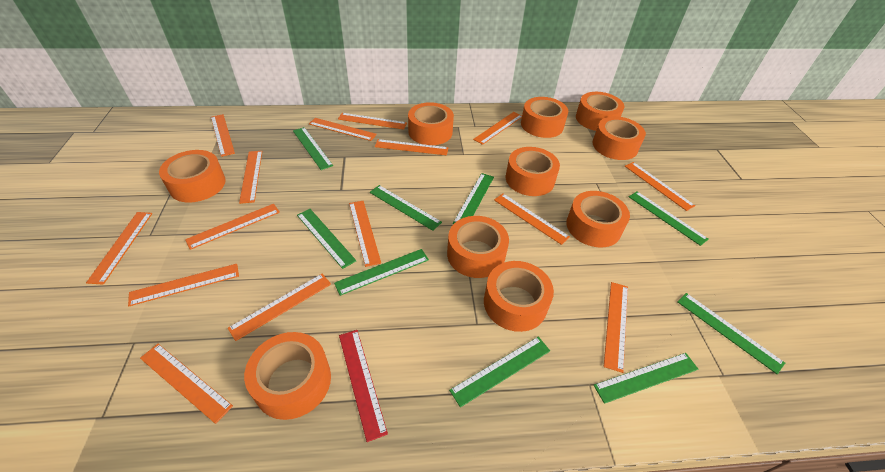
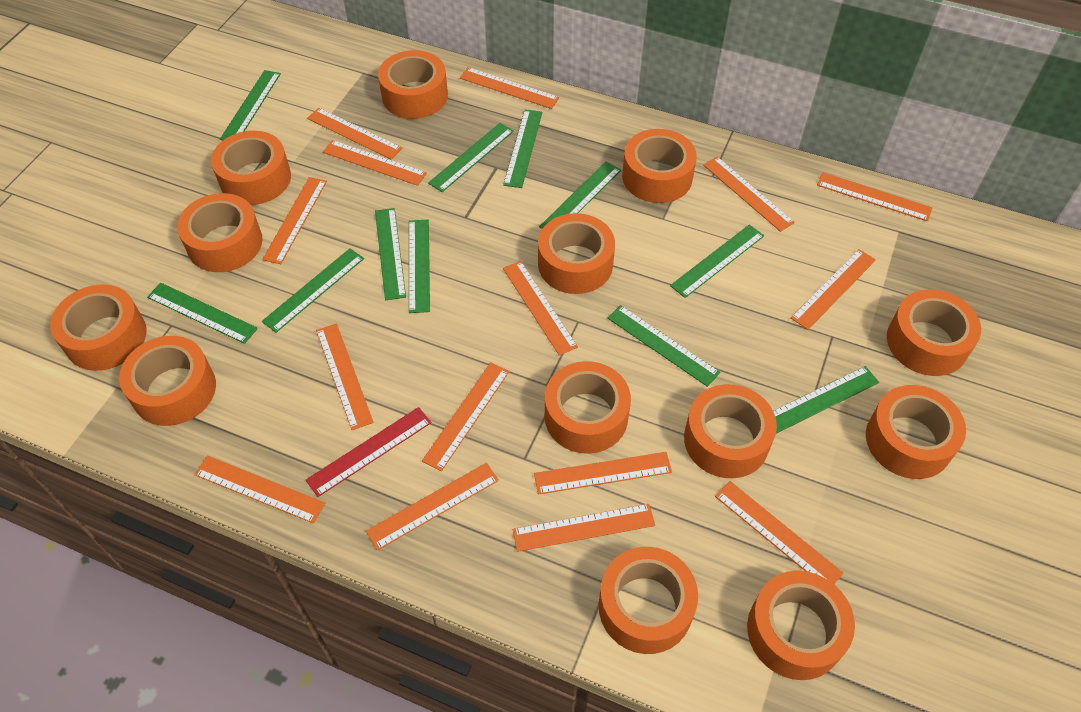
green ruler: 9 -> 11
orange tape: 10 -> 13

